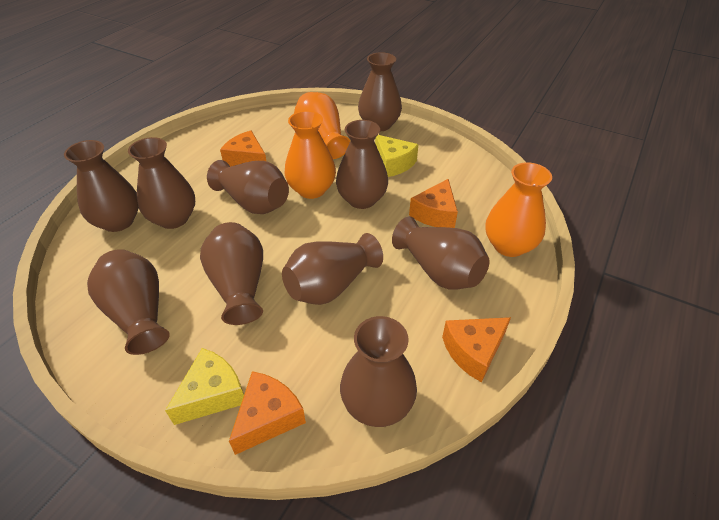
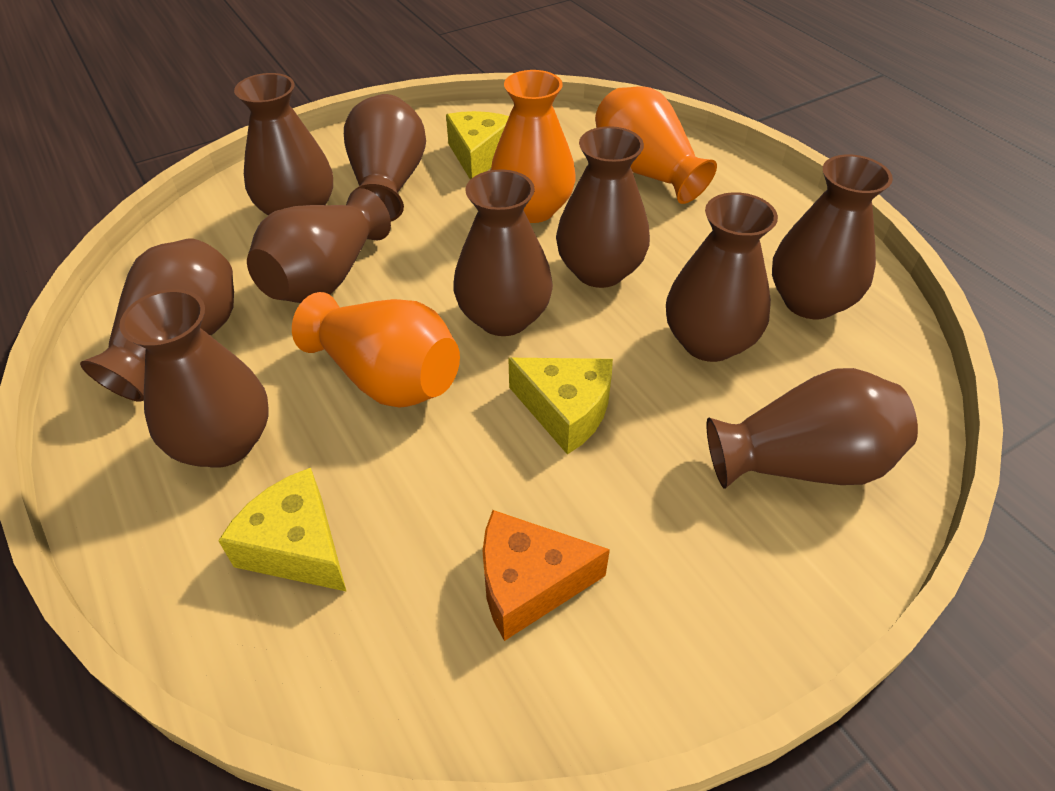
orange cheese: 4 -> 1
yellow cheese: 2 -> 3

